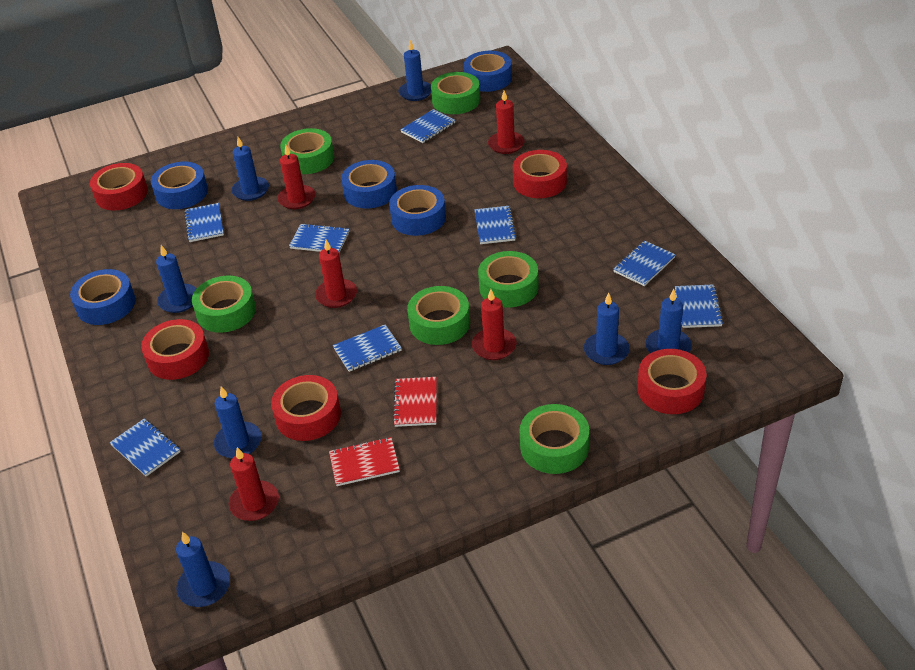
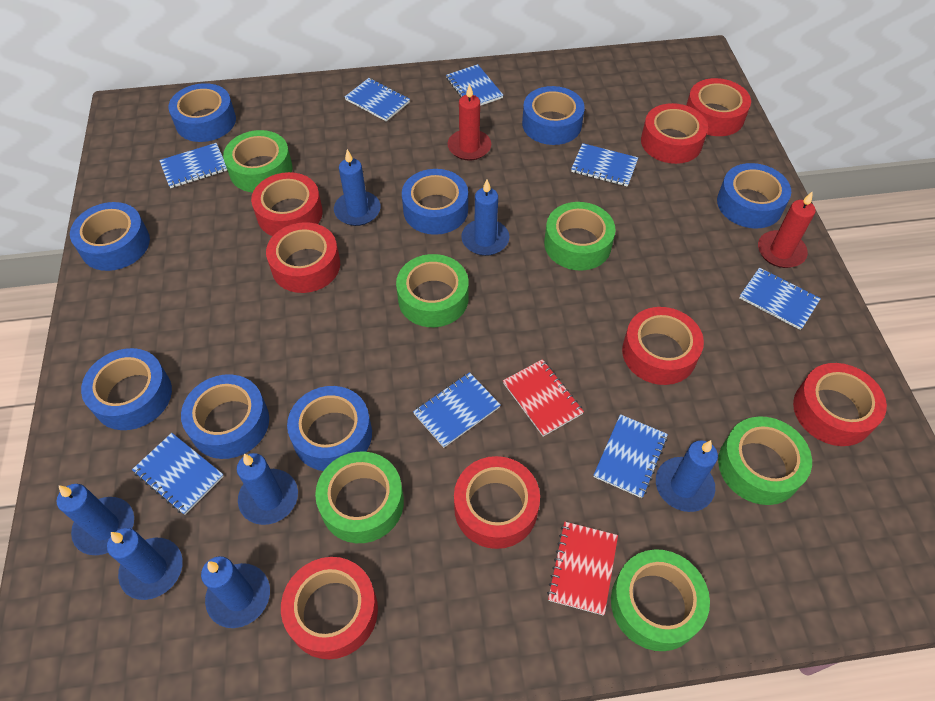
blue tape: 5 -> 8
red candle: 5 -> 2
red tape: 5 -> 8

